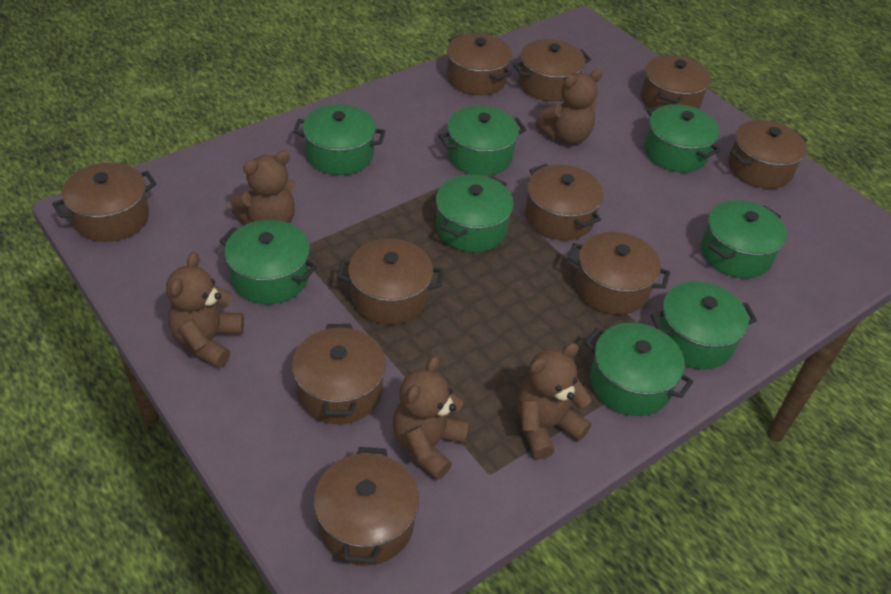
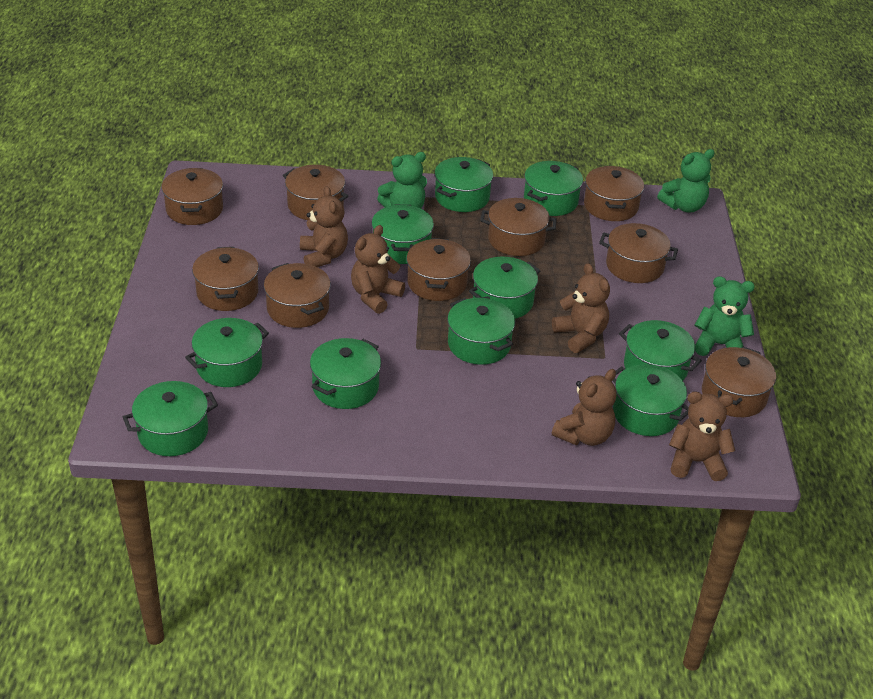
brown pot: 10 -> 9
green pot: 8 -> 10
green teddy bear: 0 -> 3

